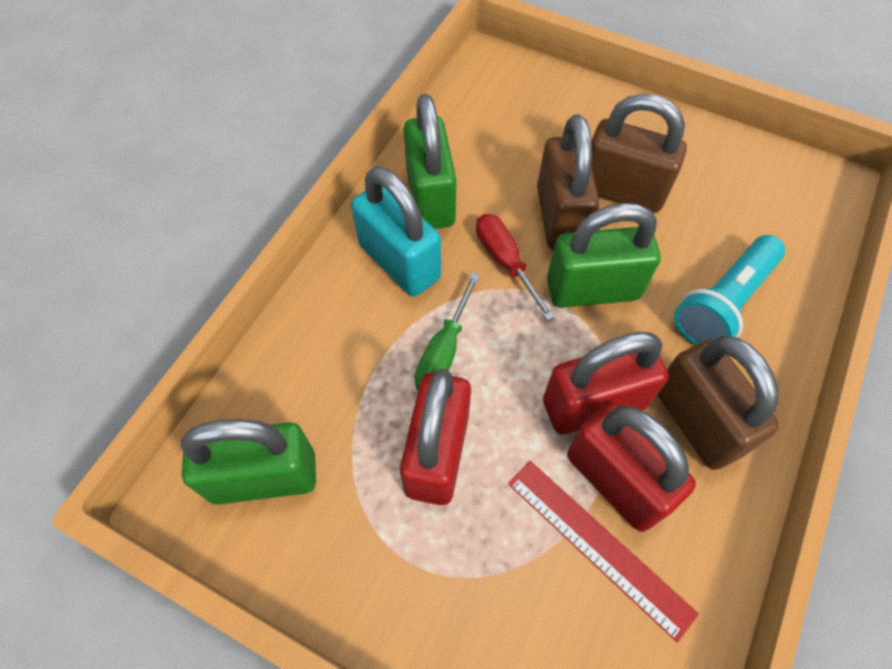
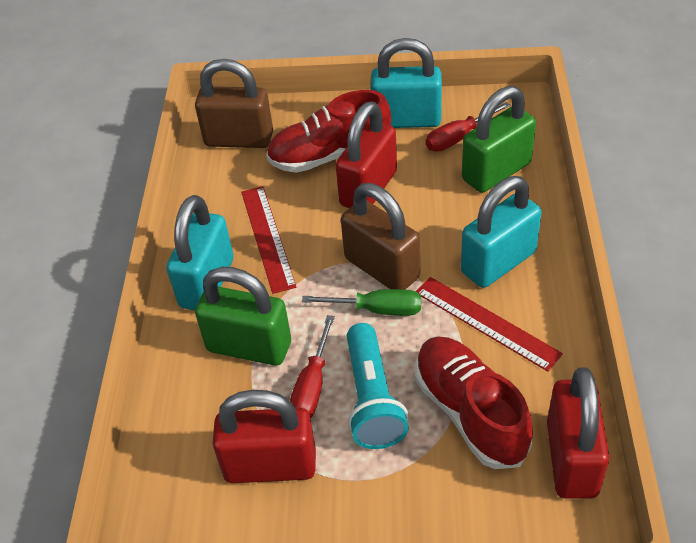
brown padlock: 3 -> 2
green padlock: 3 -> 2
red ruler: 1 -> 2
red screwdriver: 1 -> 2
red shoe: 0 -> 2
turquoise padlock: 1 -> 3

